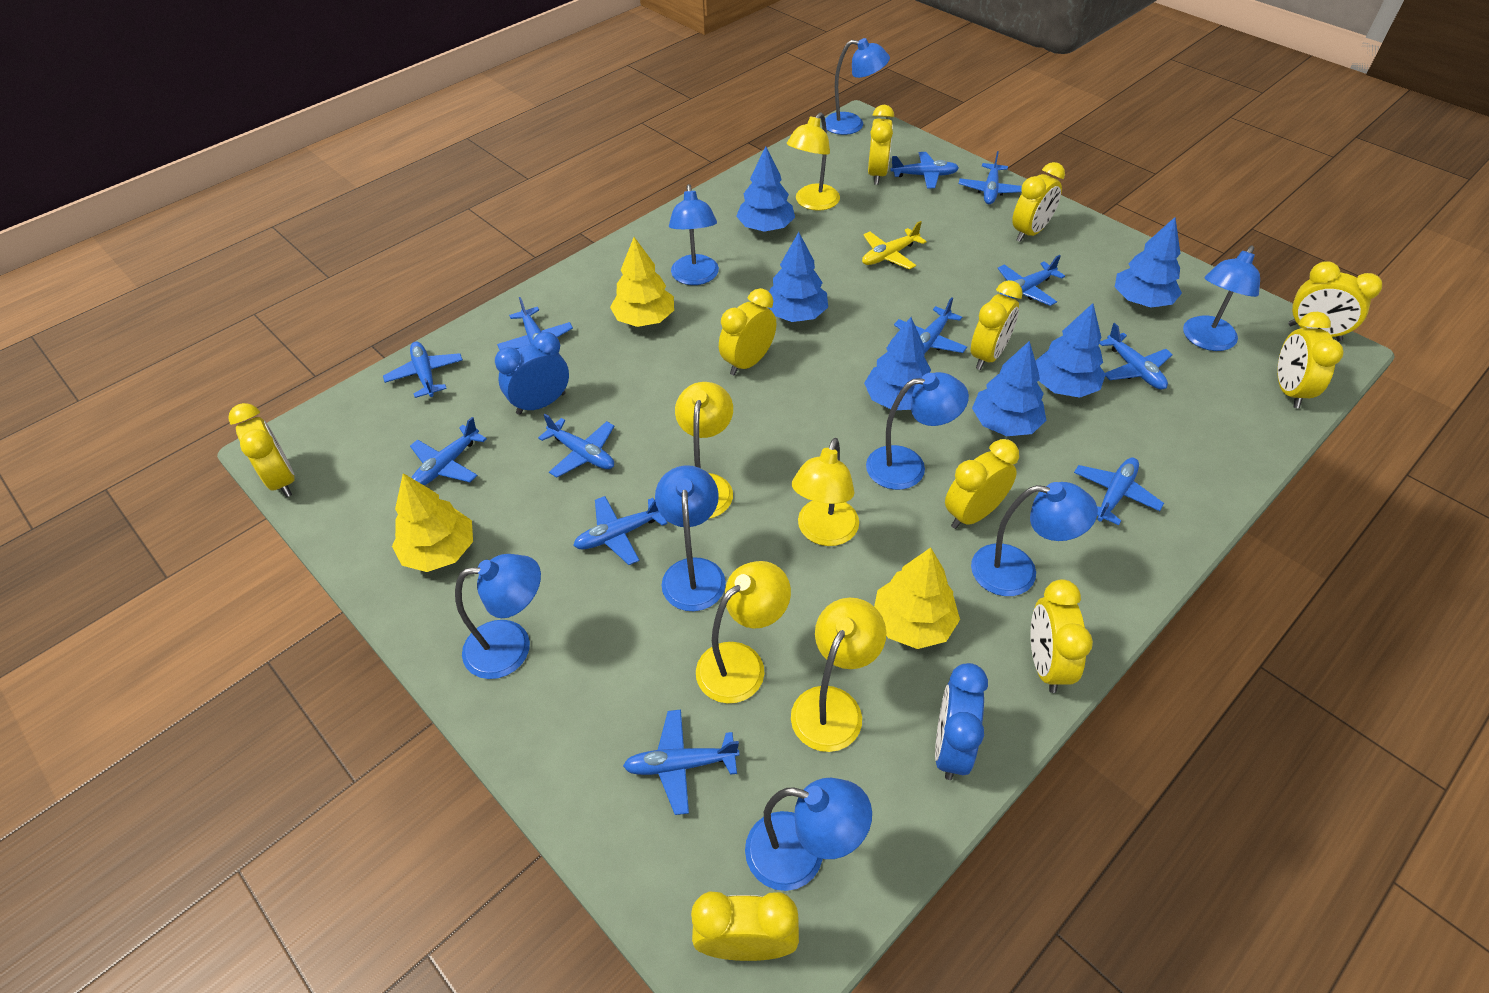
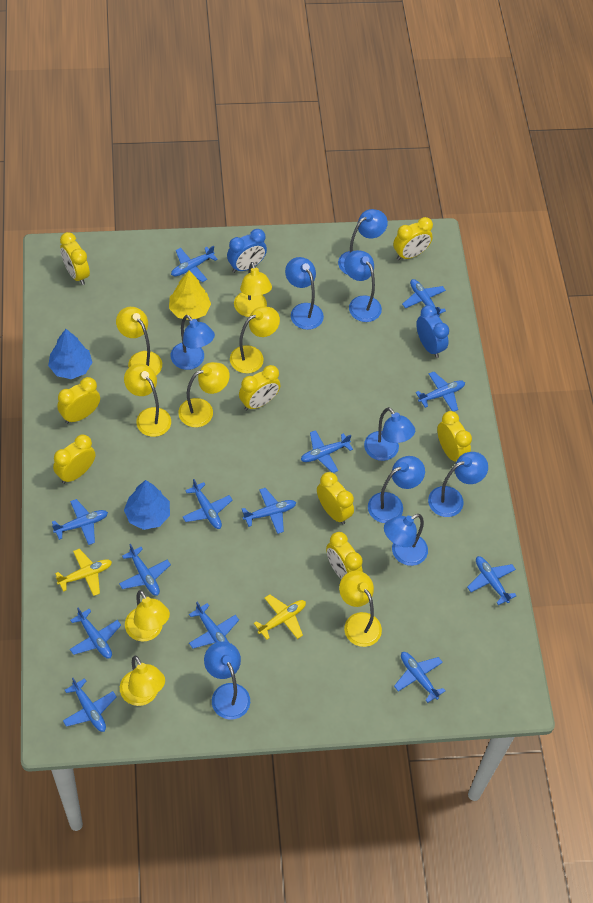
blue lamp: 8 -> 9
blue plane: 12 -> 13
blue tree: 6 -> 2
yellow clock: 10 -> 8
yellow lamp: 5 -> 8
yellow plane: 1 -> 2
yellow tree: 3 -> 1

